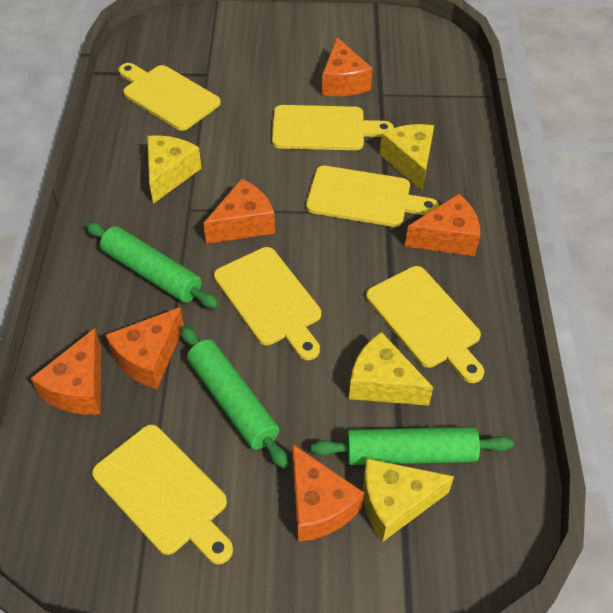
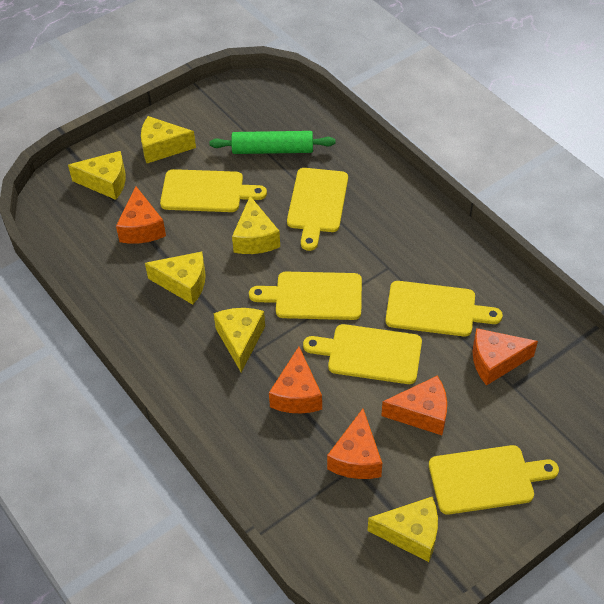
green rolling pin: 3 -> 1
orange cheese: 6 -> 5
yellow cheese: 4 -> 6

